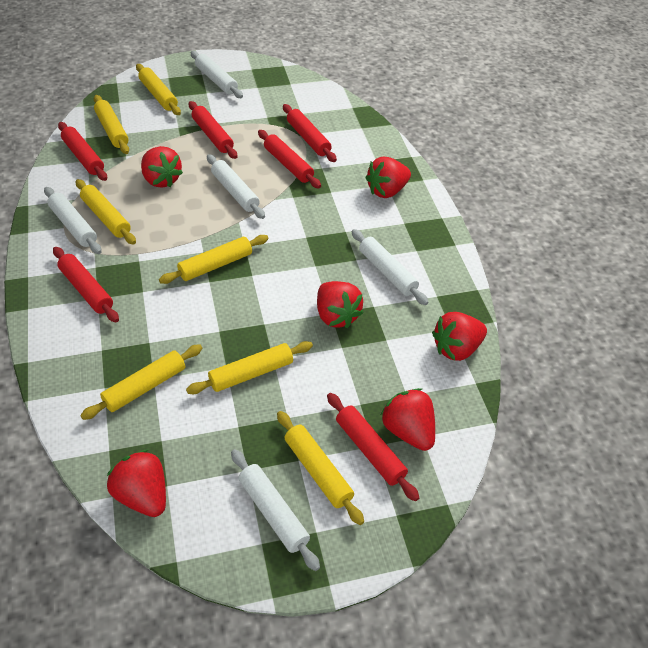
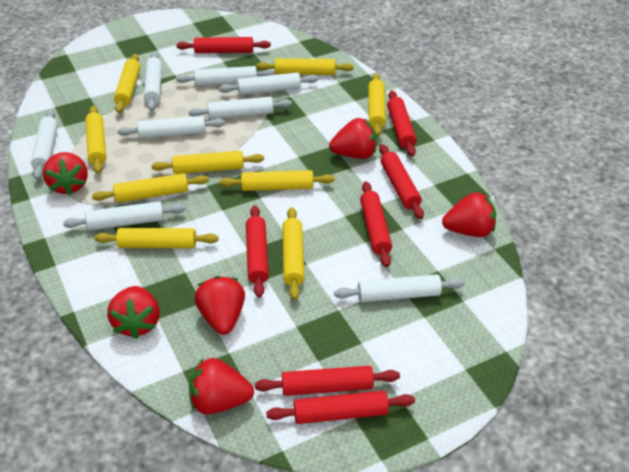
red rolling pin: 6 -> 7
white rolling pin: 5 -> 8
yellow rolling pin: 7 -> 9

